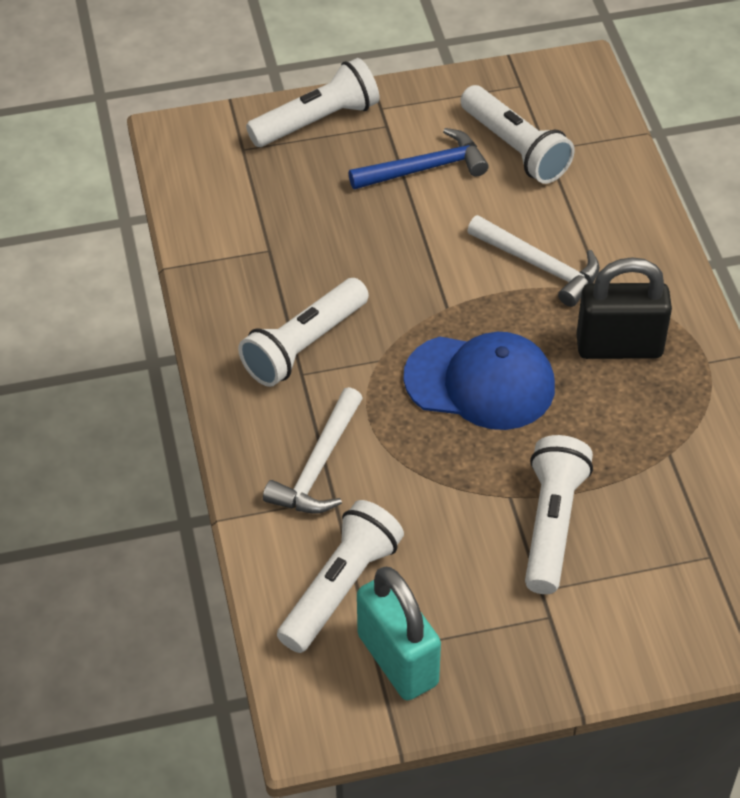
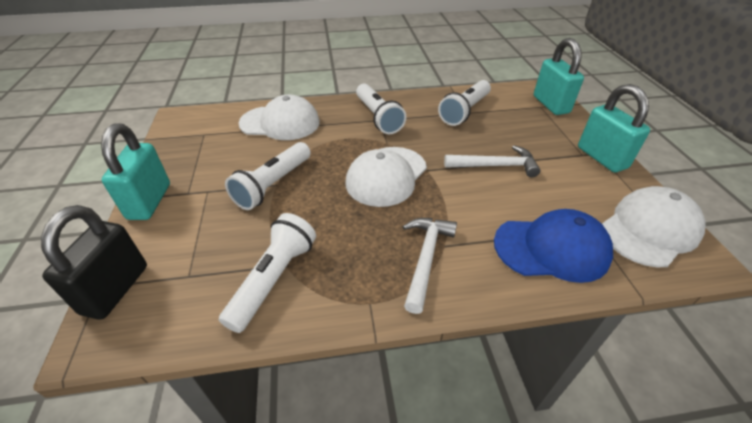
blue hammer: 1 -> 0
turquoise padlock: 1 -> 3
white cap: 0 -> 3
white flashlight: 5 -> 4

